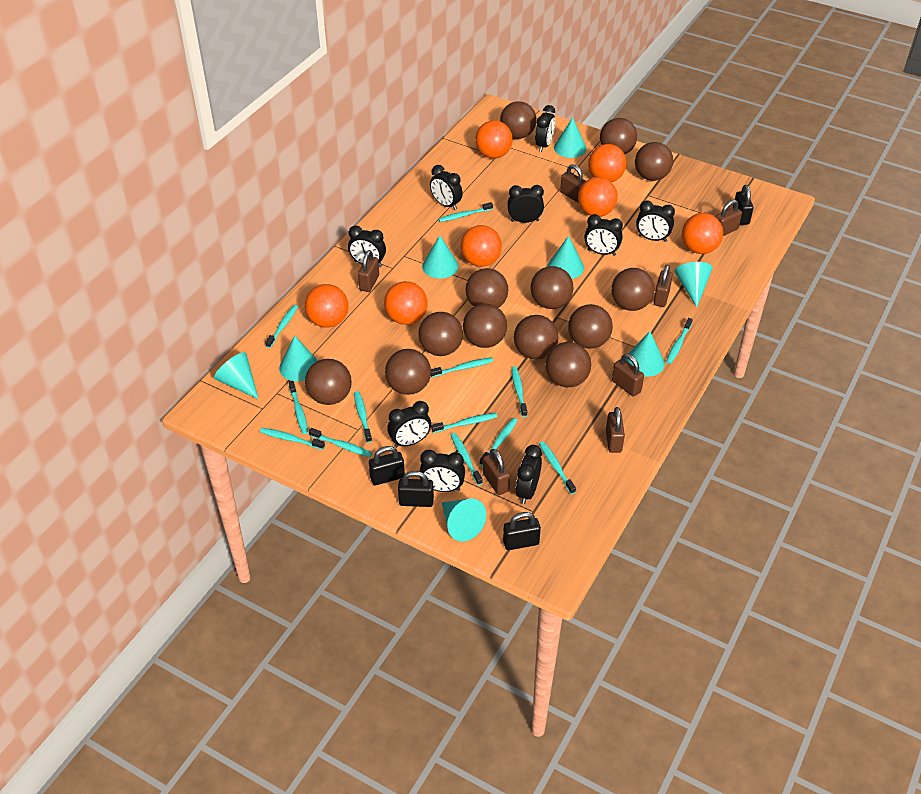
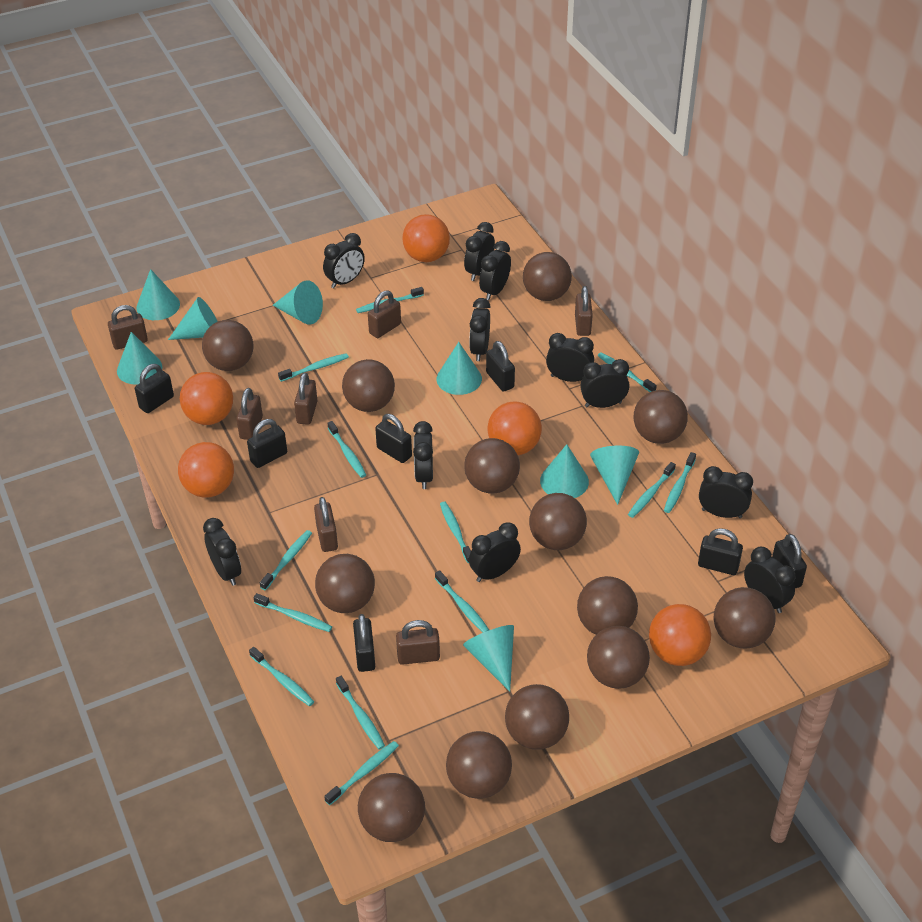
black clock: 9 -> 11
black padlock: 4 -> 7
orange ball: 7 -> 5

